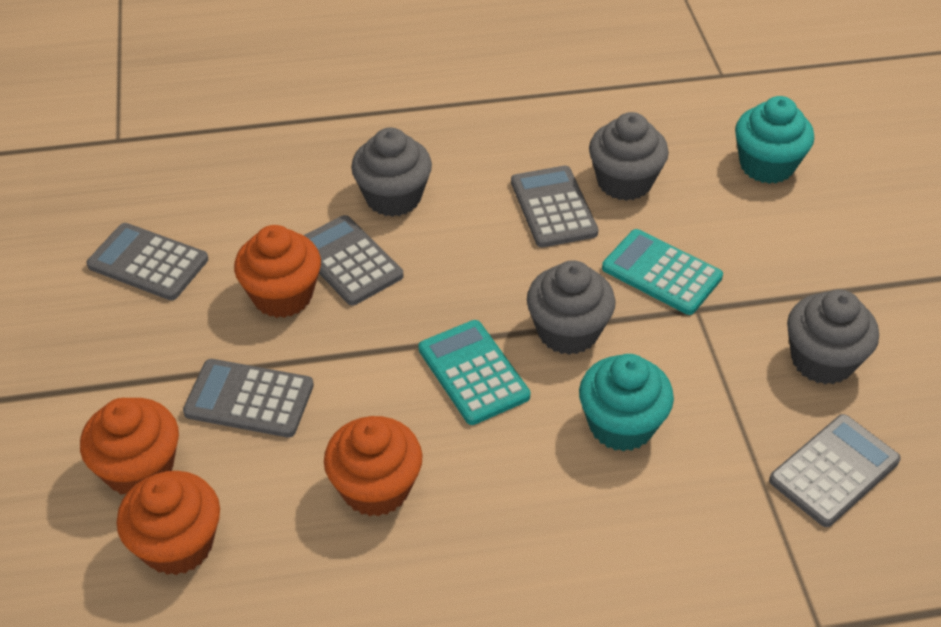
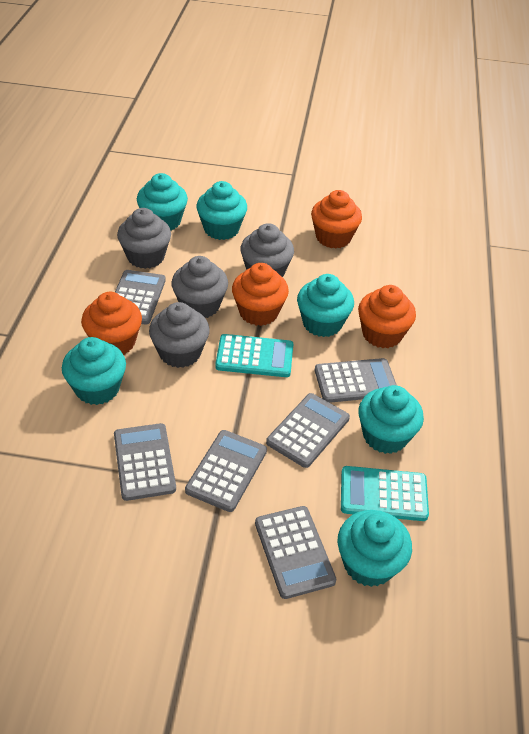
grey calculator: 5 -> 6
turquoise cupcake: 2 -> 6

